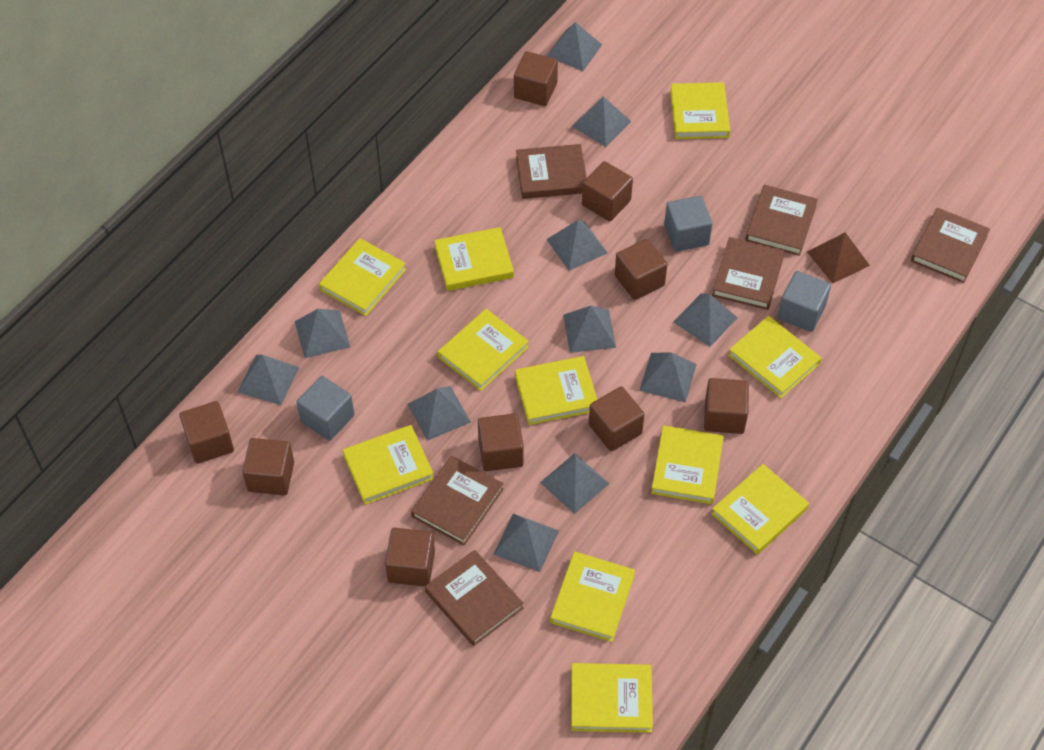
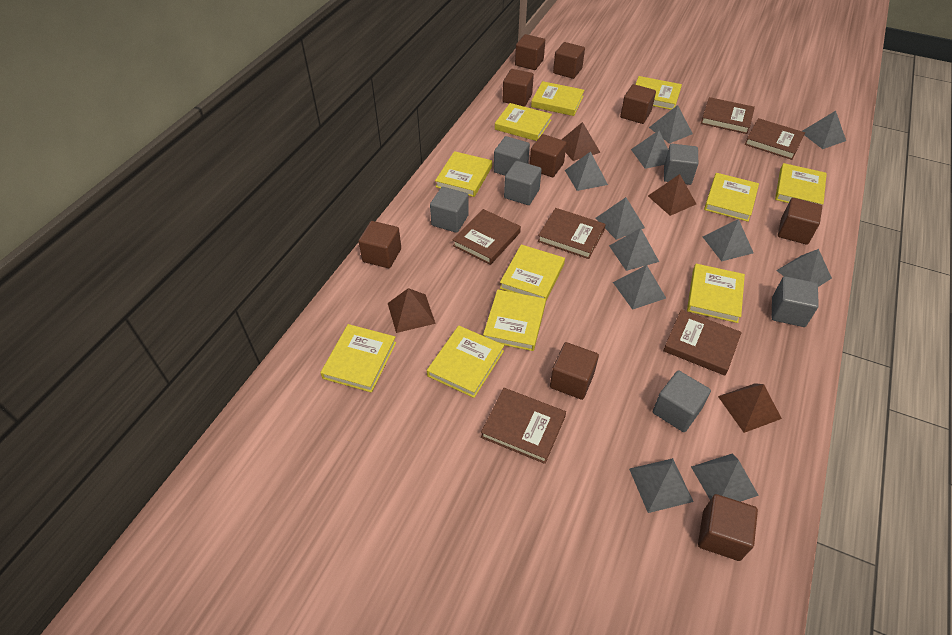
brown pyramid: 1 -> 4
grey cube: 3 -> 6

